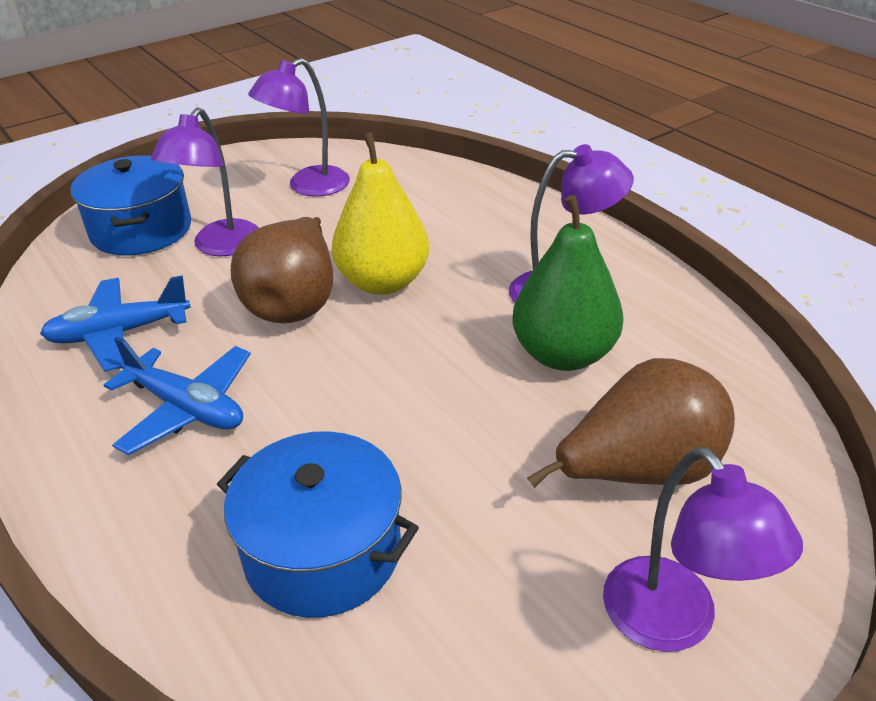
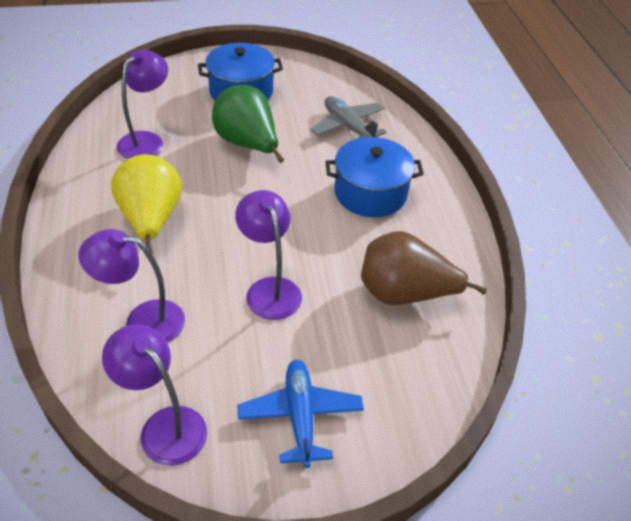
blue plane: 2 -> 1
brown pear: 2 -> 1
grey plane: 0 -> 1

